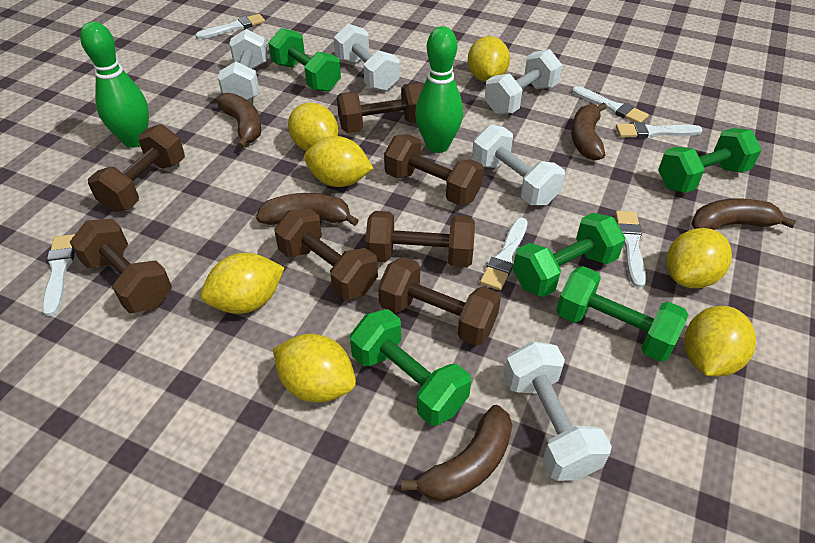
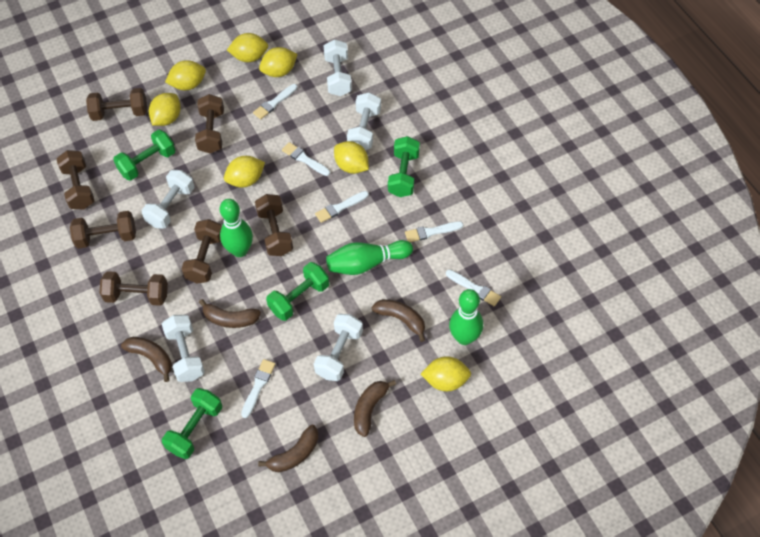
green bowling pin: 2 -> 3
green dumbbell: 5 -> 4

